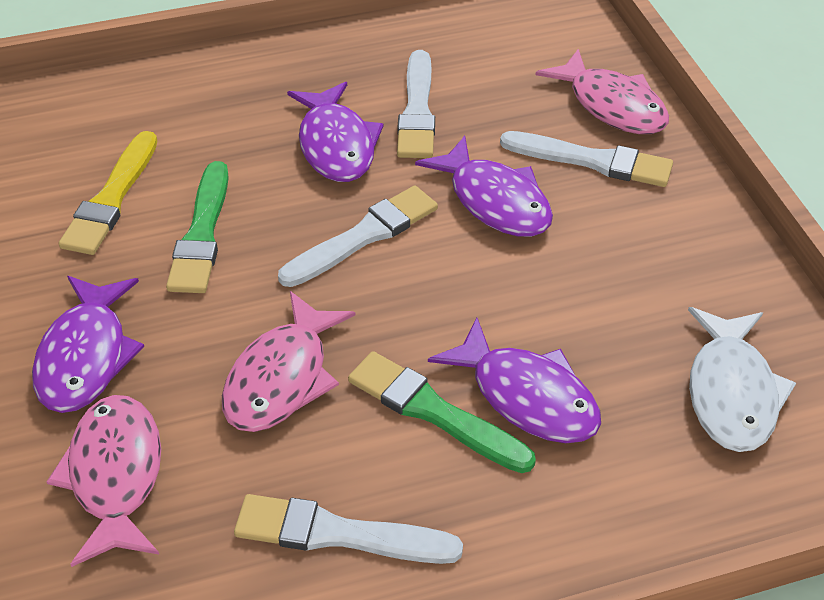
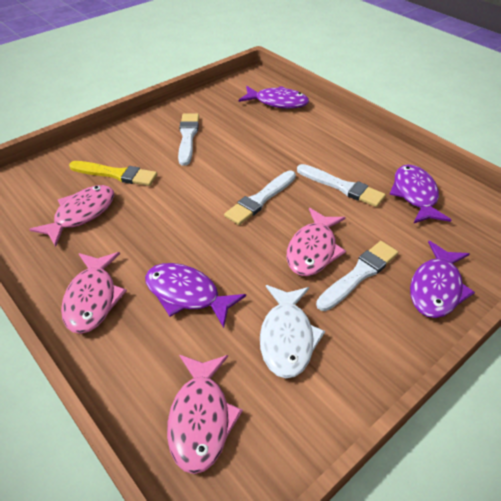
green brush: 2 -> 0
pink fish: 3 -> 4

